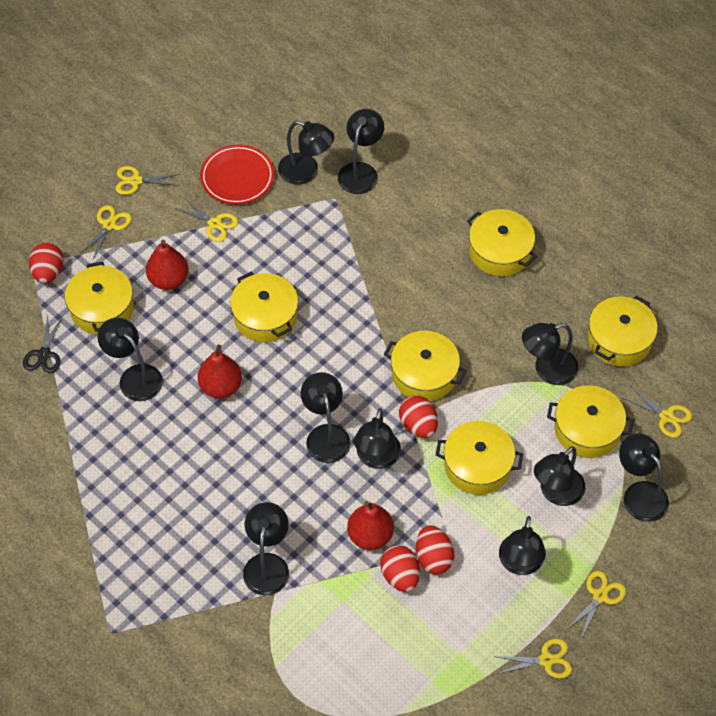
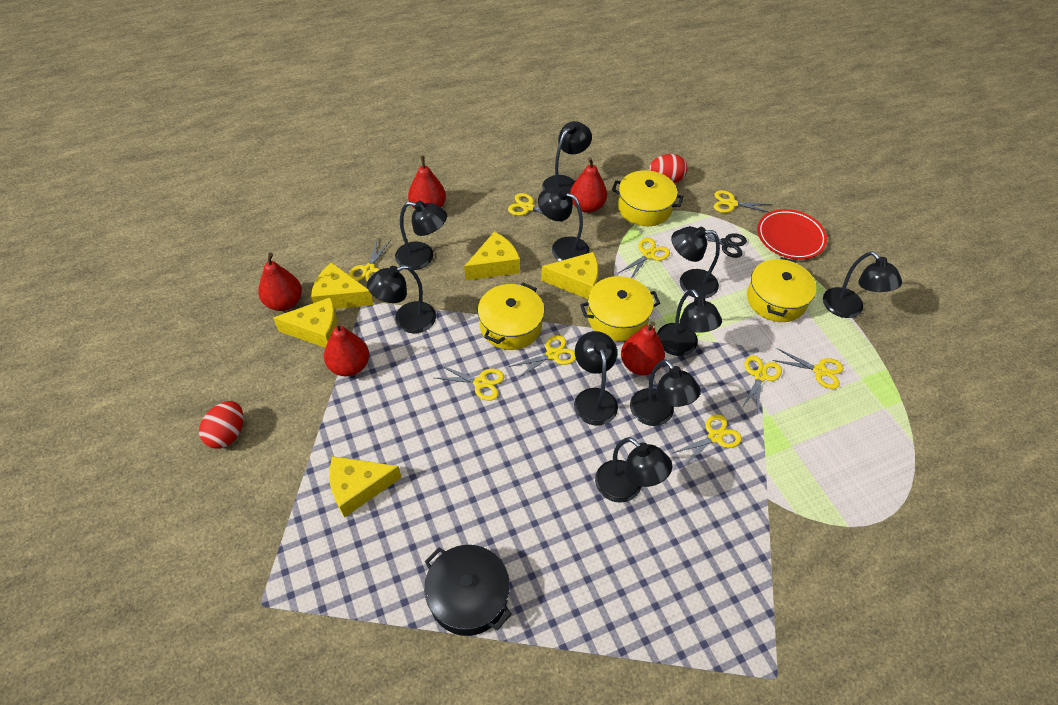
black pot: 0 -> 1
red egg: 4 -> 2
red pear: 3 -> 5
yellow cheese: 0 -> 5
yellow pot: 7 -> 4
yellow scissors: 6 -> 9

